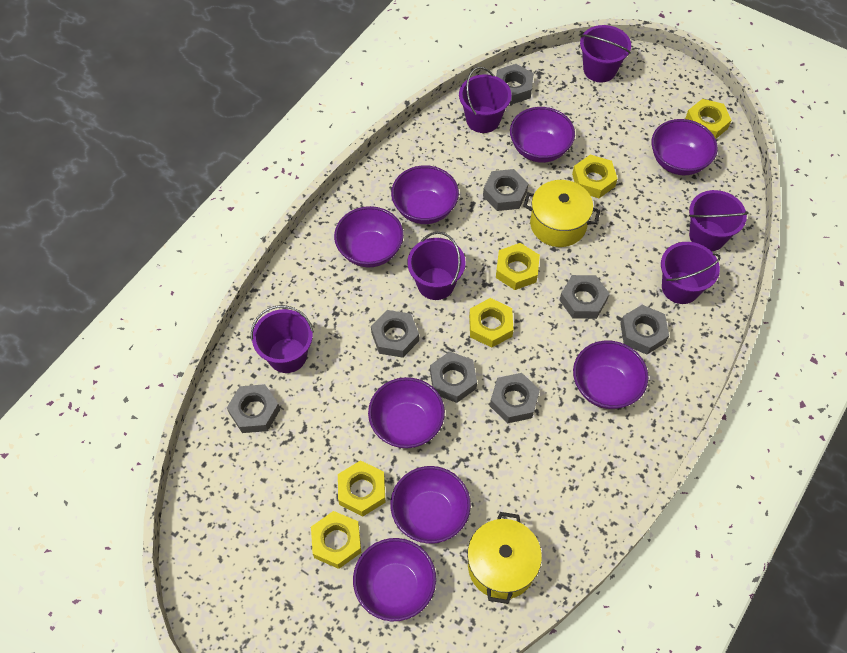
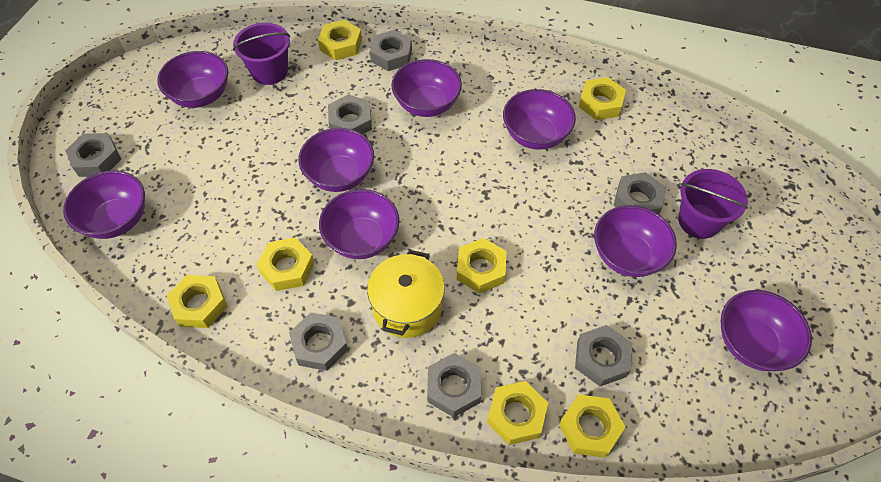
grey nut: 8 -> 7
purple bucket: 6 -> 2
yellow nut: 6 -> 7
yellow pot: 2 -> 1

